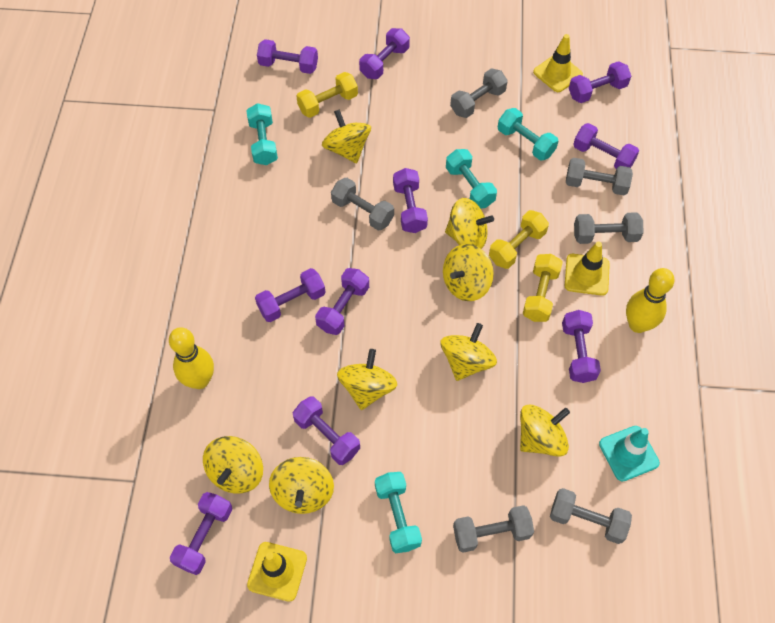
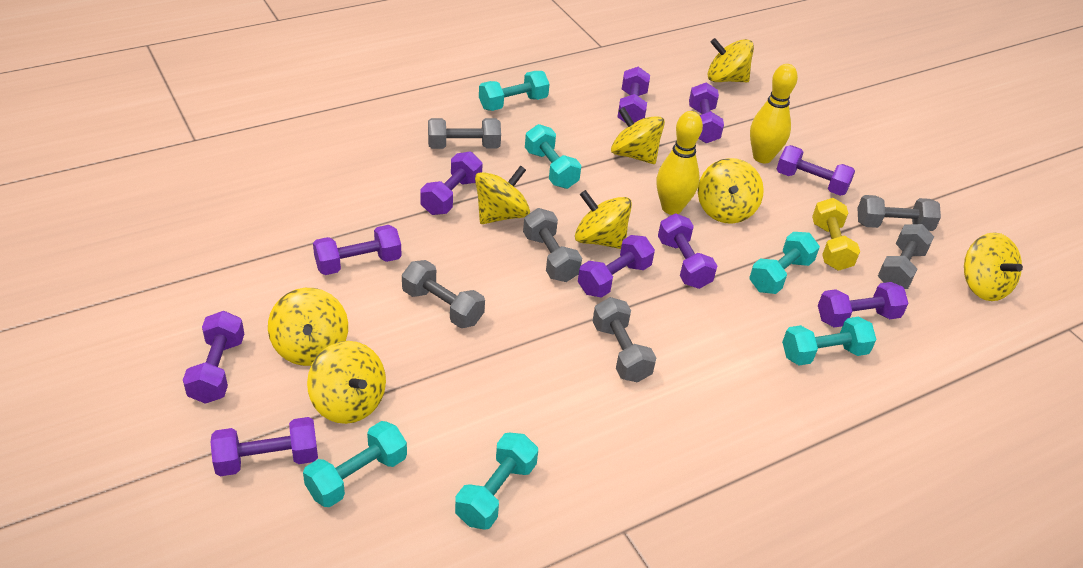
turquoise dumbbell: 4 -> 6
turquoise traffic cone: 1 -> 0
yellow dumbbell: 3 -> 1
yellow traffic cone: 3 -> 0

